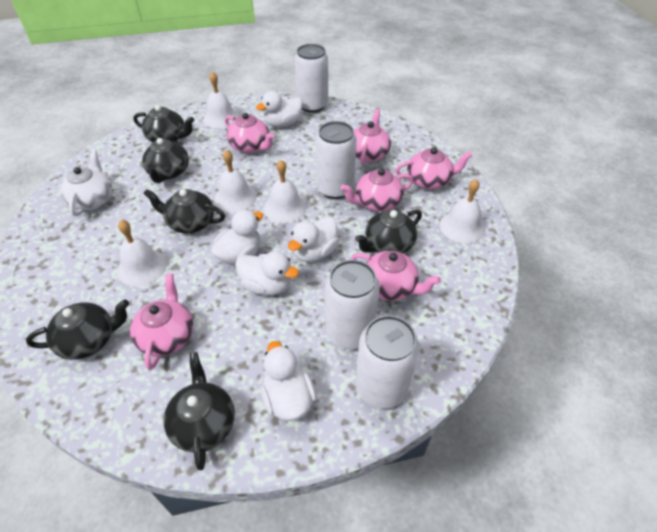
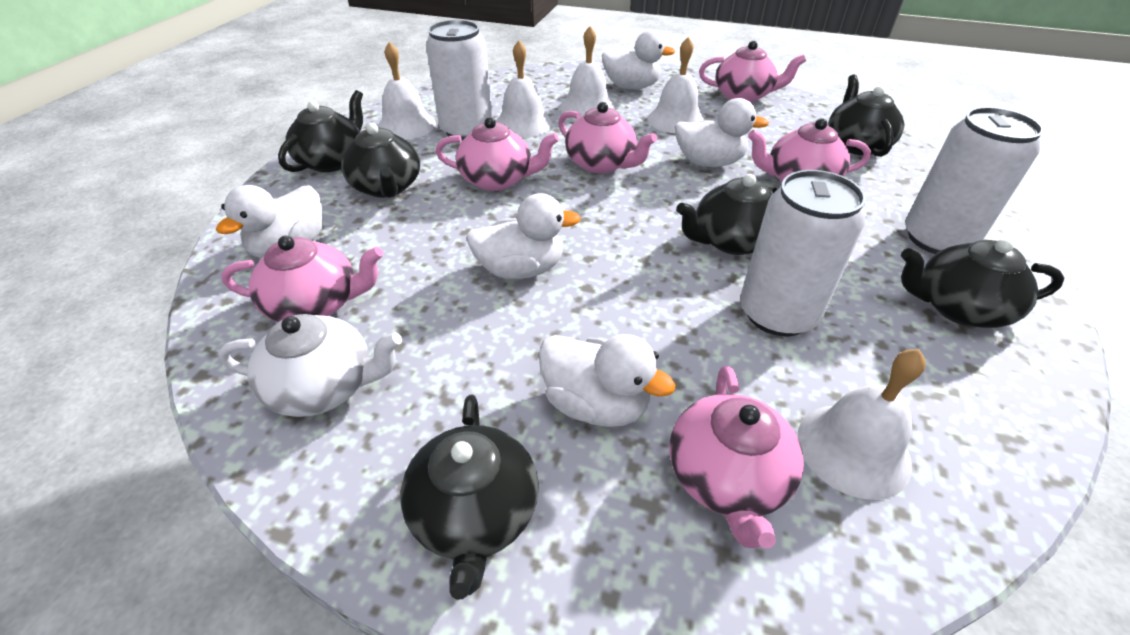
white can: 4 -> 3

